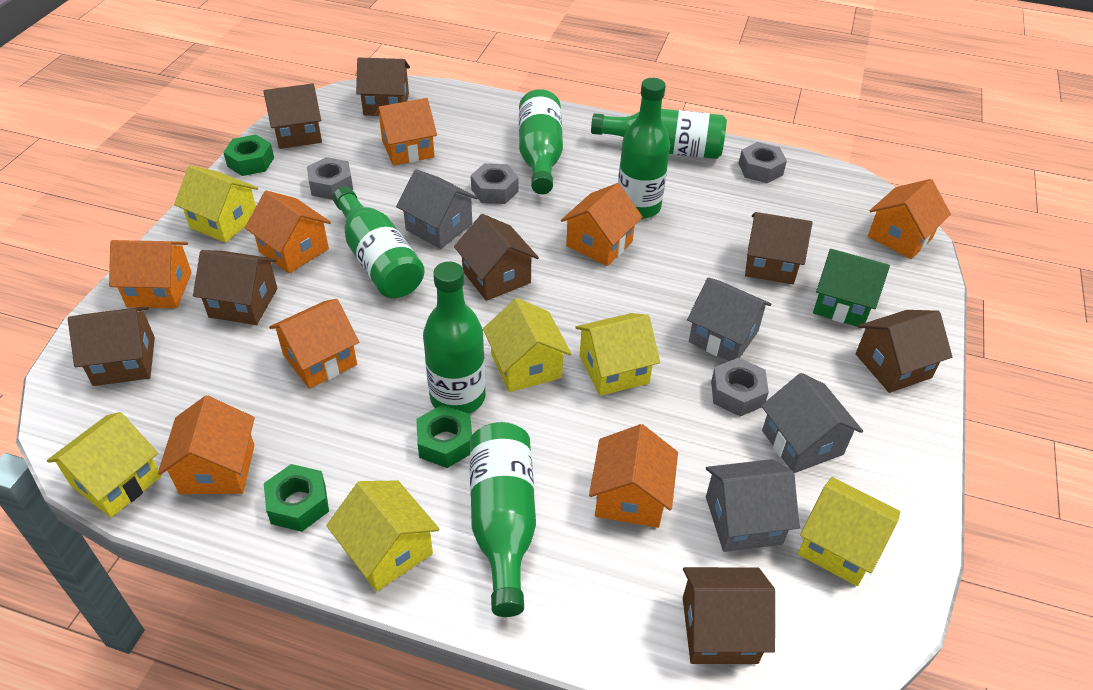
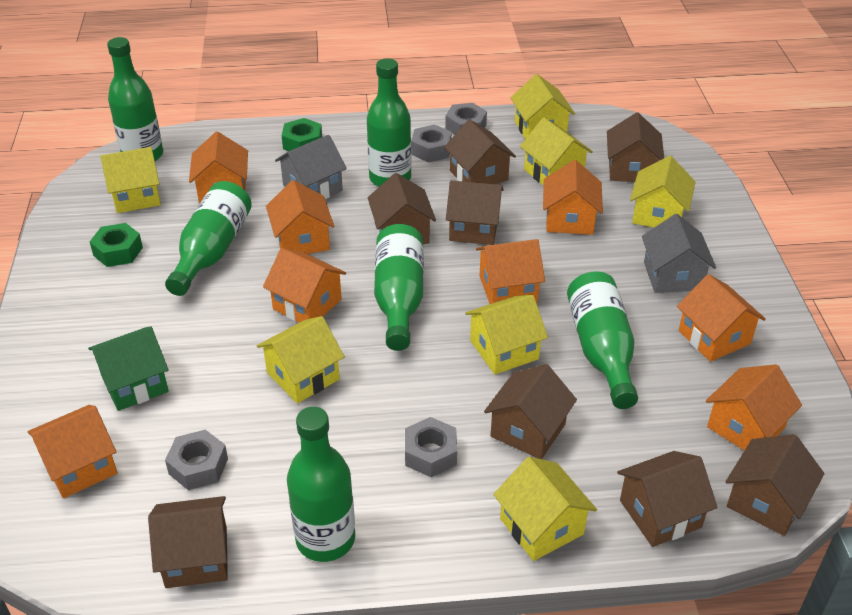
green nut: 3 -> 2
grey house: 4 -> 2
yellow house: 6 -> 7

